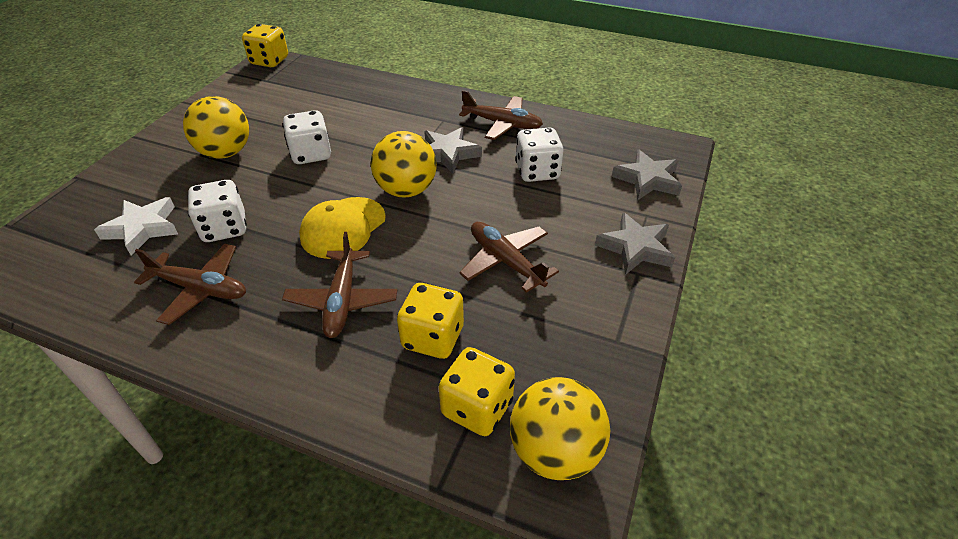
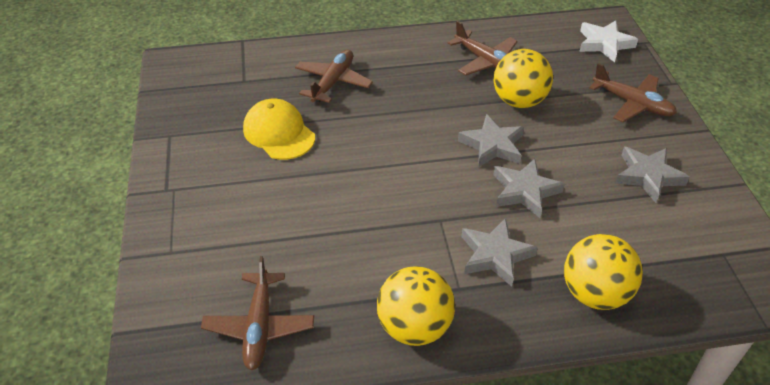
grey star: 3 -> 4
white dice: 3 -> 0
yellow dice: 3 -> 0

